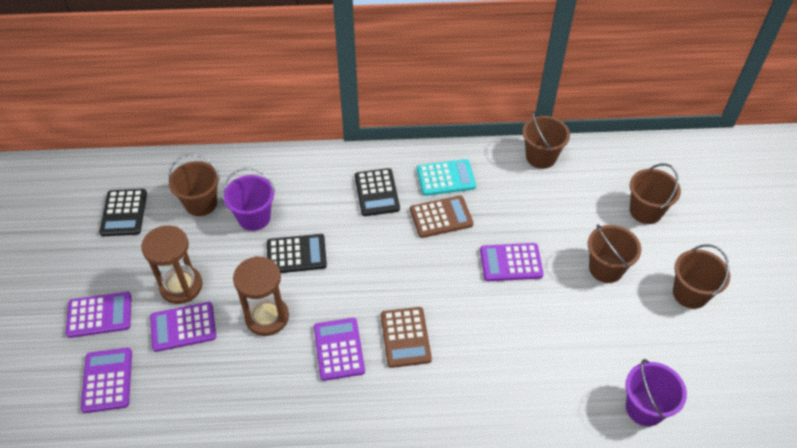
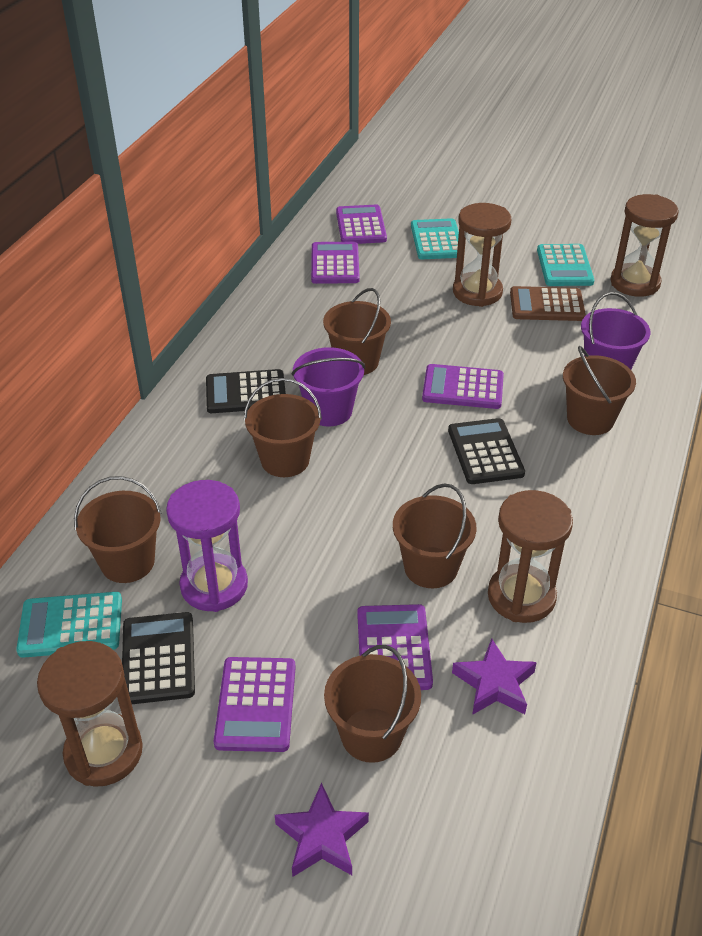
brown bucket: 5 -> 6
brown calculator: 2 -> 1
brown hourglass: 2 -> 4
purple hourglass: 0 -> 1
purple star: 0 -> 2
turquoise calculator: 1 -> 3

